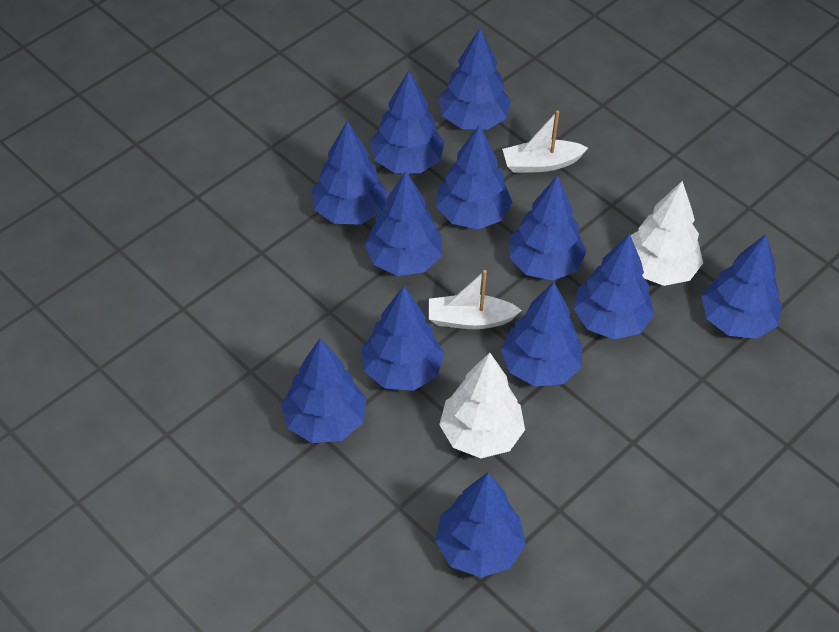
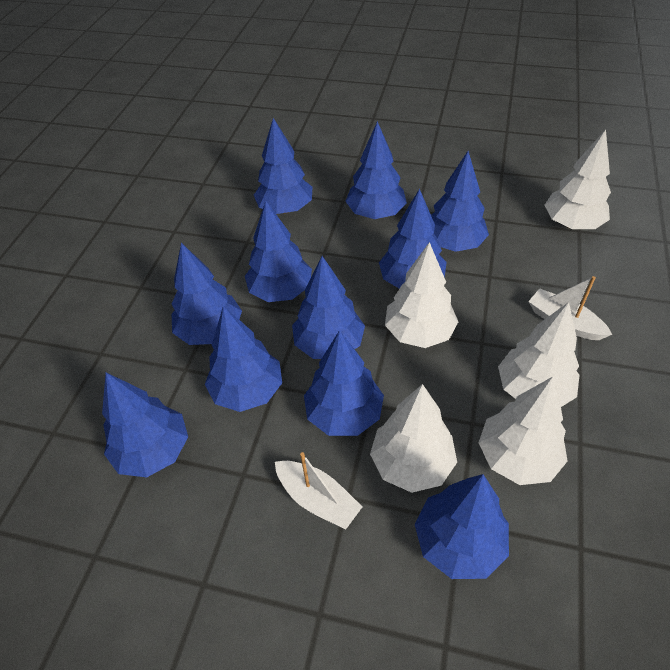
blue tree: 12 -> 11
white tree: 2 -> 5

